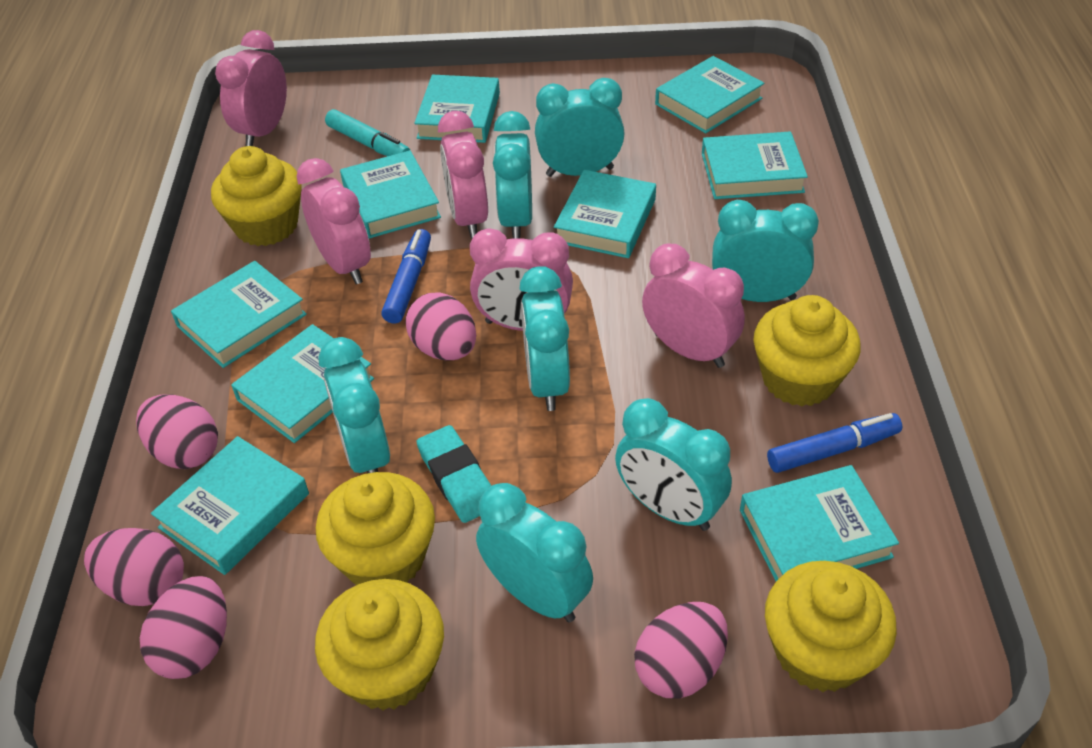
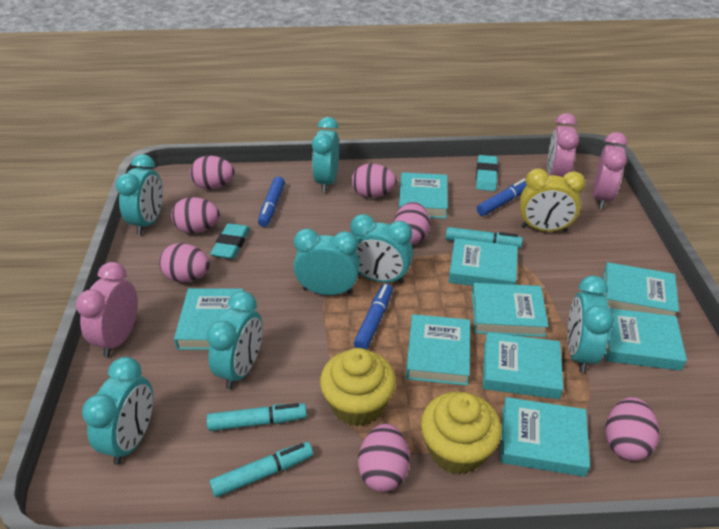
blue marker: 2 -> 3
pink clock: 5 -> 3
pink egg: 5 -> 7
turquoise eraser: 1 -> 2
turquoise marker: 1 -> 3
yellow clock: 0 -> 1
yellow cupcake: 5 -> 2

